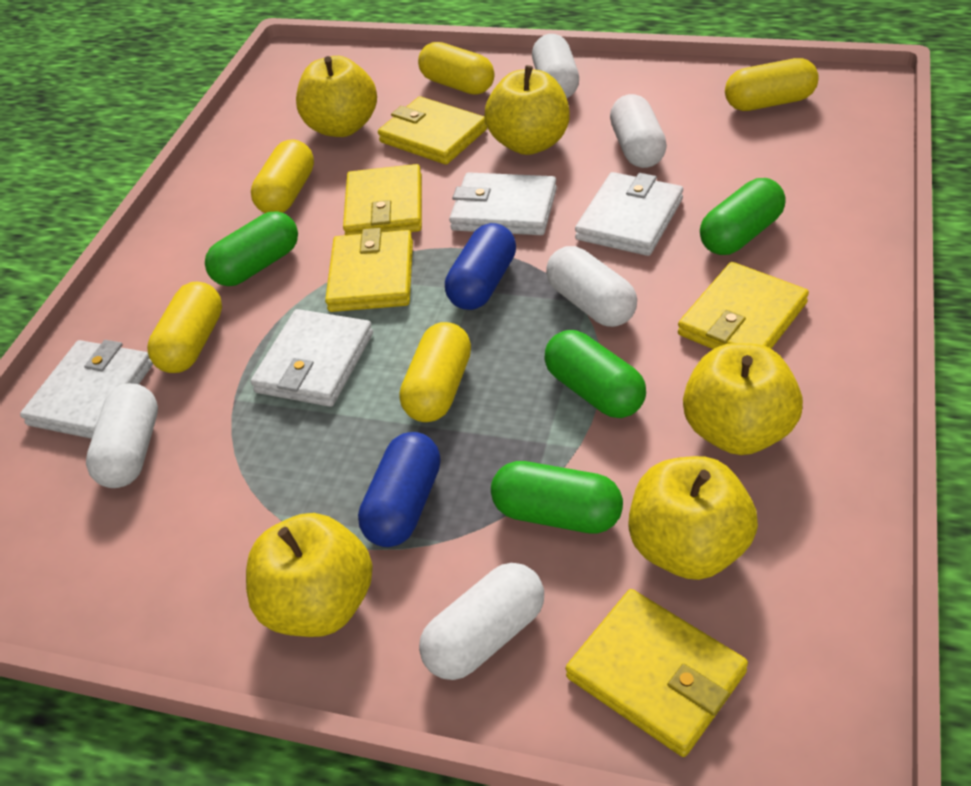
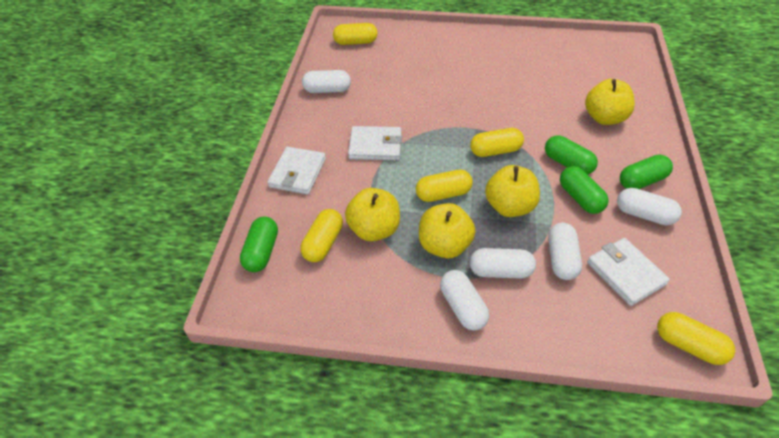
blue capsule: 2 -> 0
white wallet: 4 -> 3
yellow apple: 5 -> 4
yellow wallet: 5 -> 0

